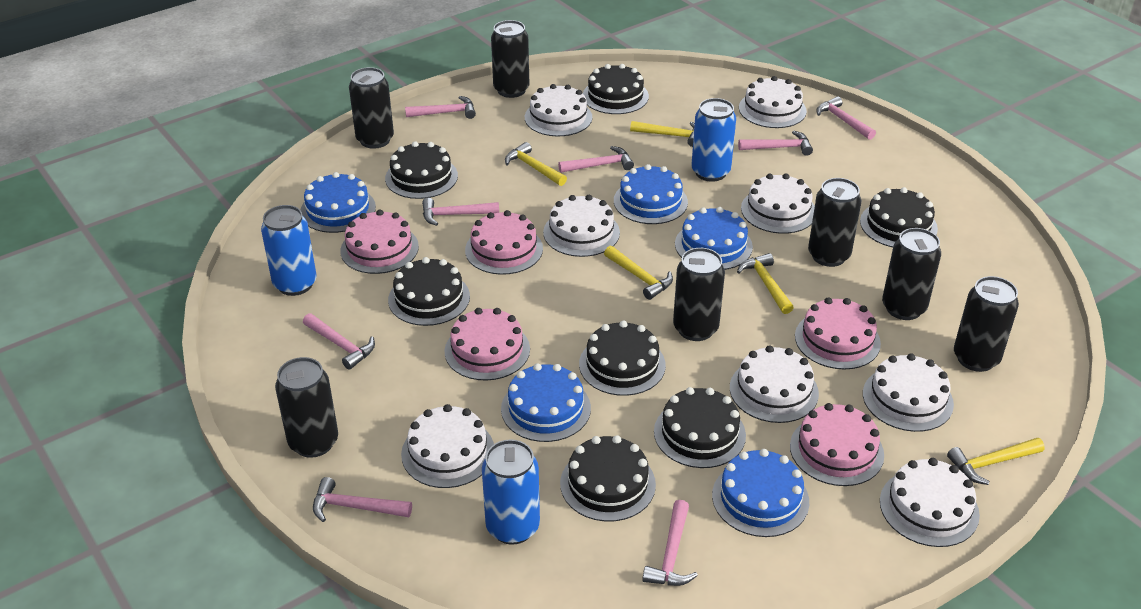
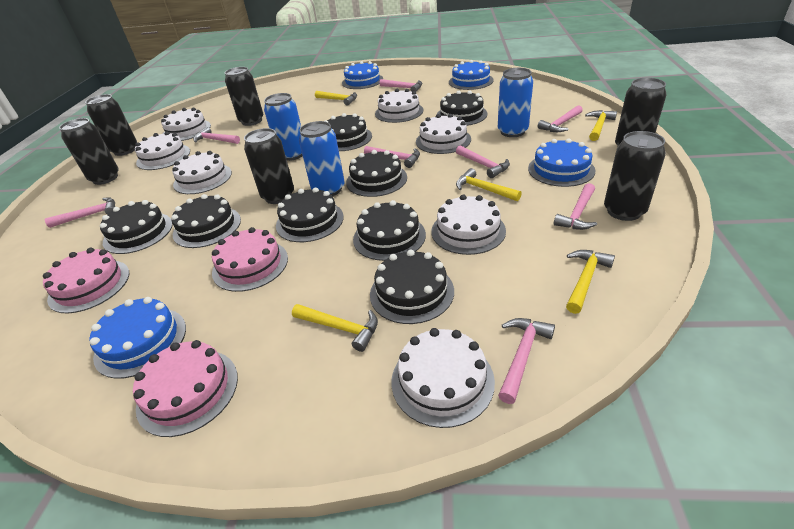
black cake: 7 -> 8
black can: 7 -> 6
blue cake: 5 -> 4
pink cake: 5 -> 3
white cake: 8 -> 7

